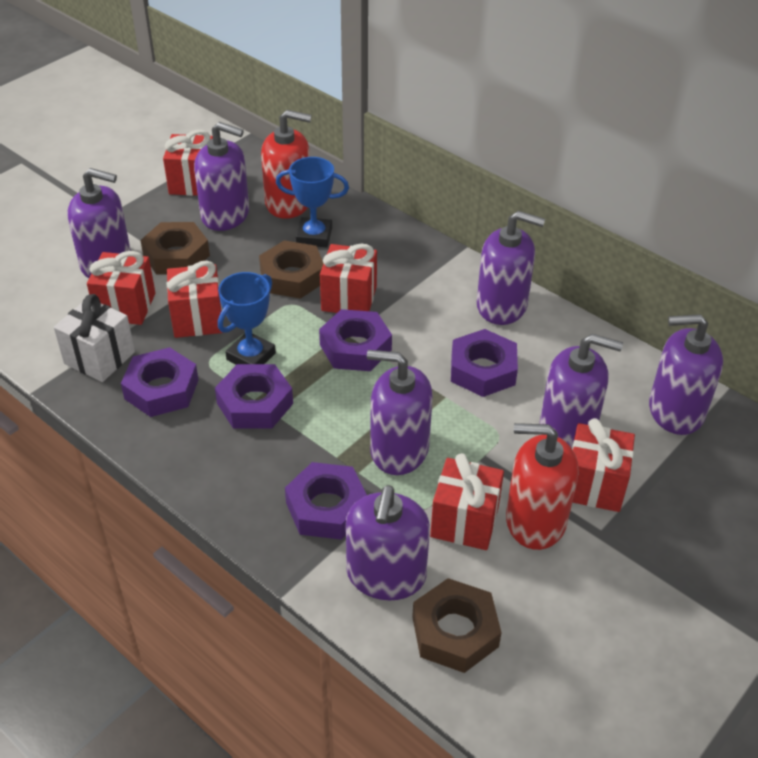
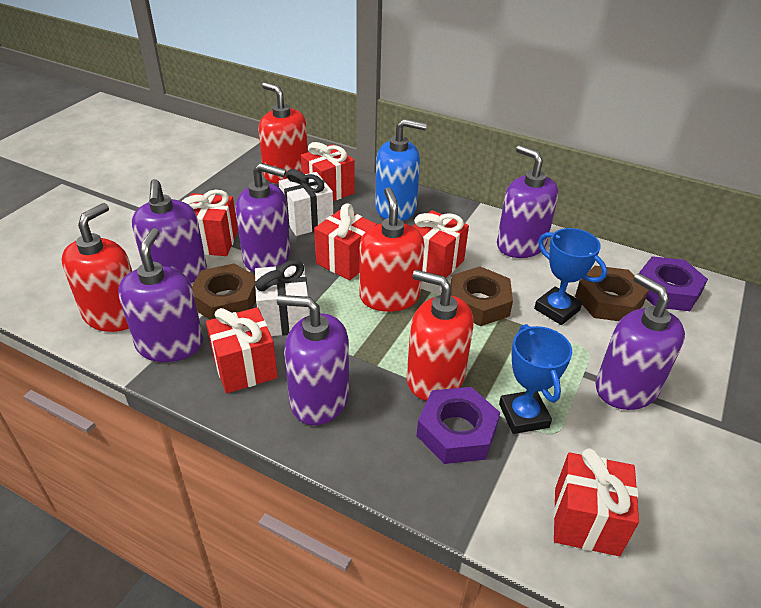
blue soap dispenser: 0 -> 1
purple nut: 5 -> 2
purple soap dispenser: 7 -> 6
red soap dispenser: 2 -> 4
white gift: 1 -> 2

